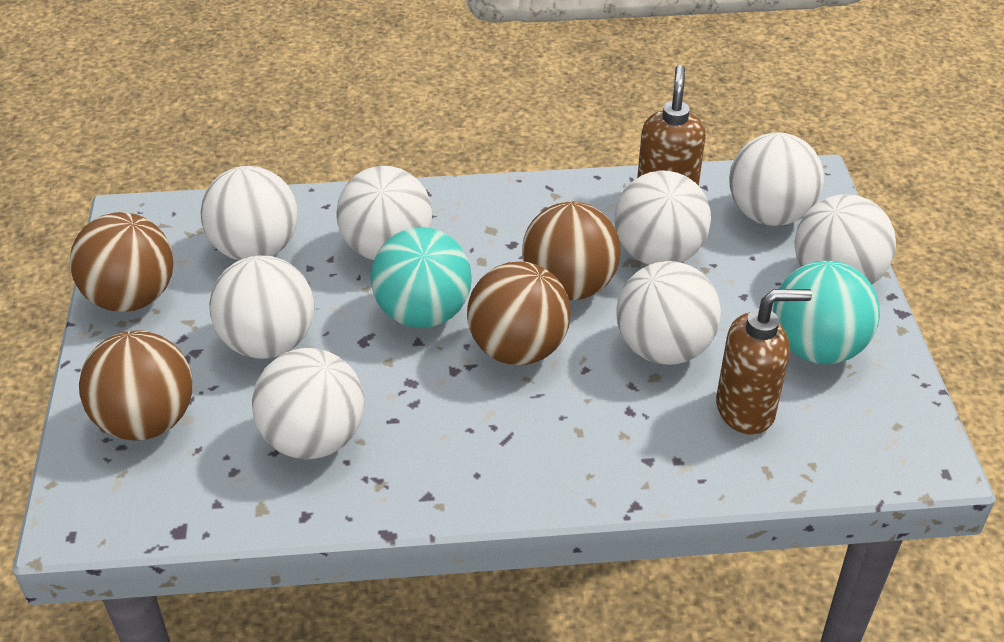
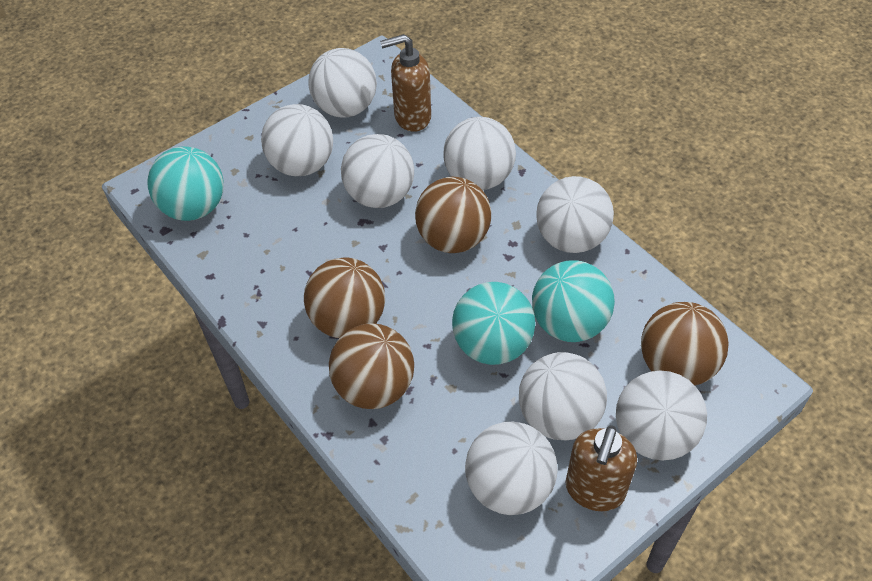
turquoise ball: 2 -> 3

